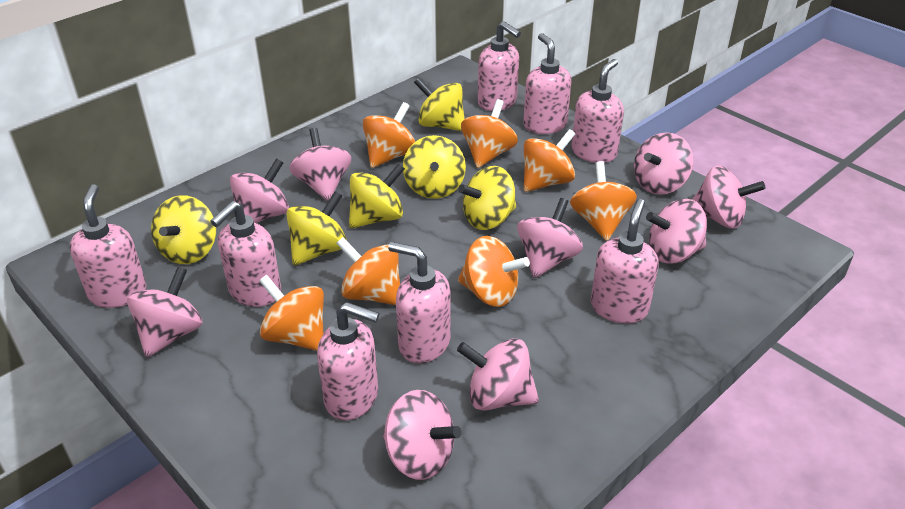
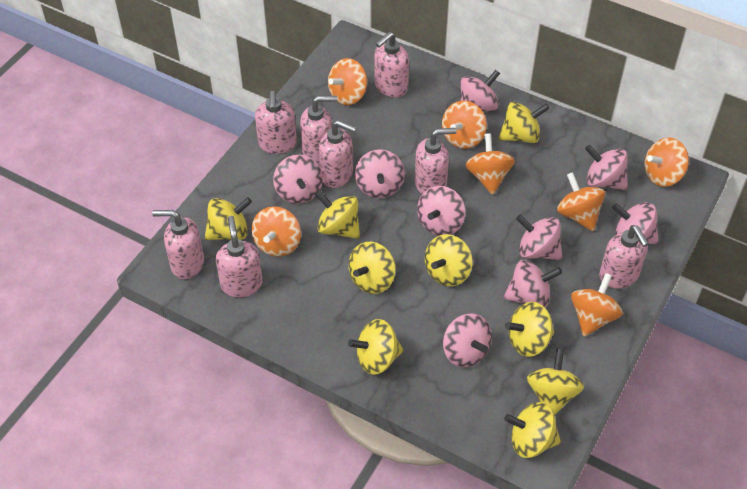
yellow spinning top: 6 -> 9

